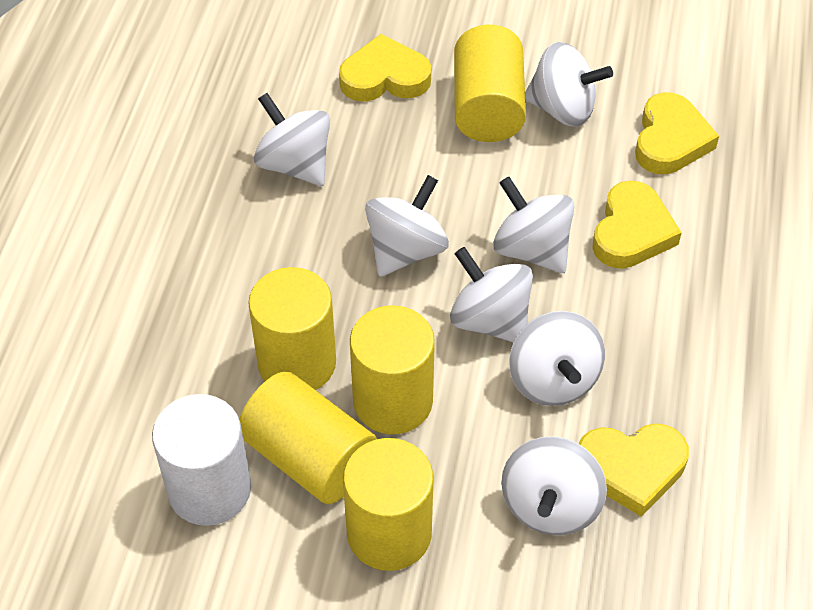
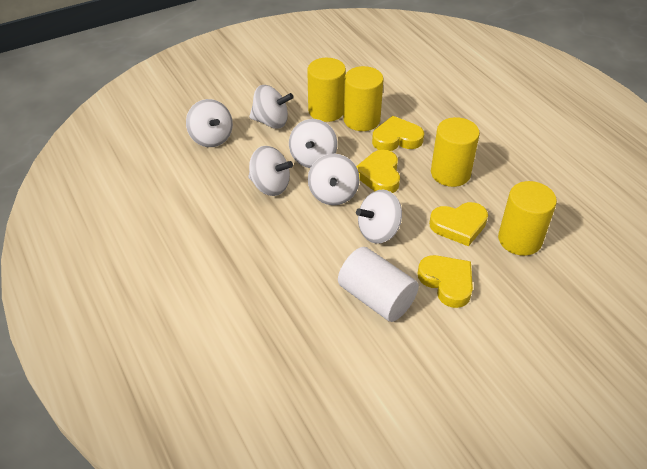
white spinning top: 7 -> 6
yellow cylinder: 5 -> 4

